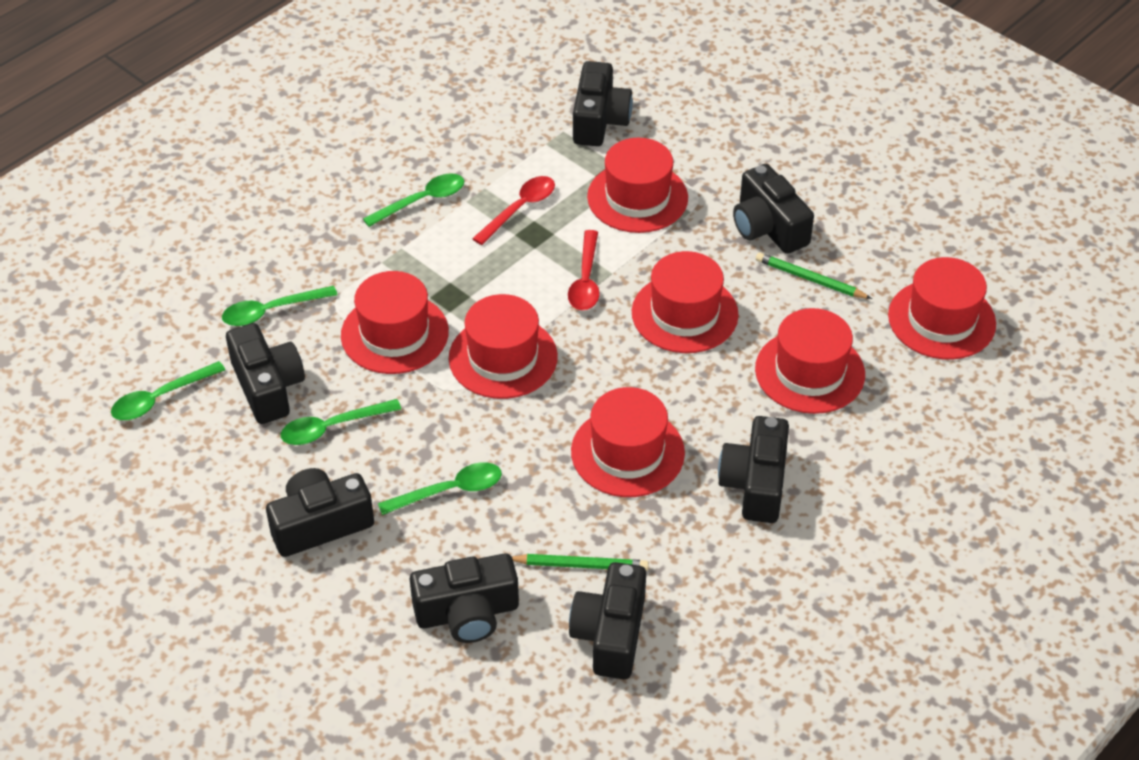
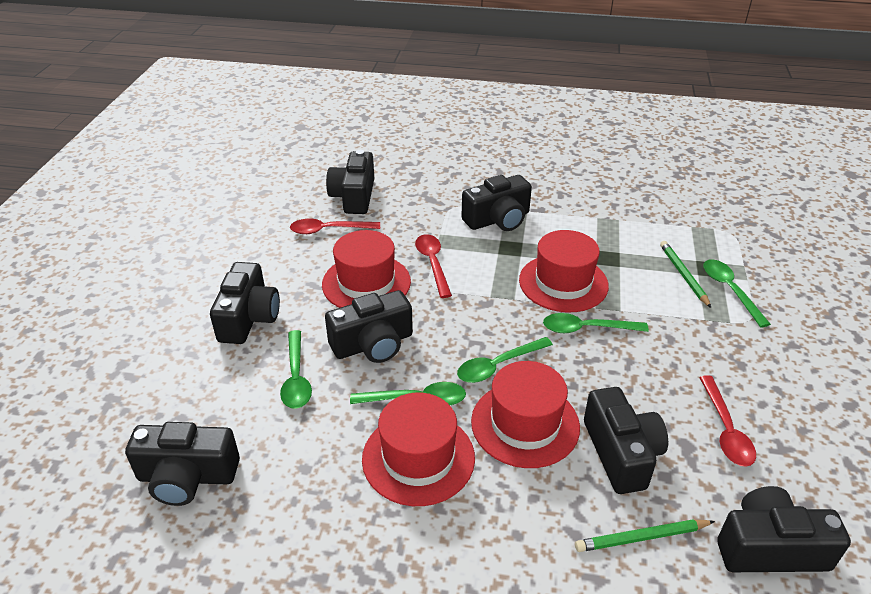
red hat: 7 -> 4
red spoon: 2 -> 3

